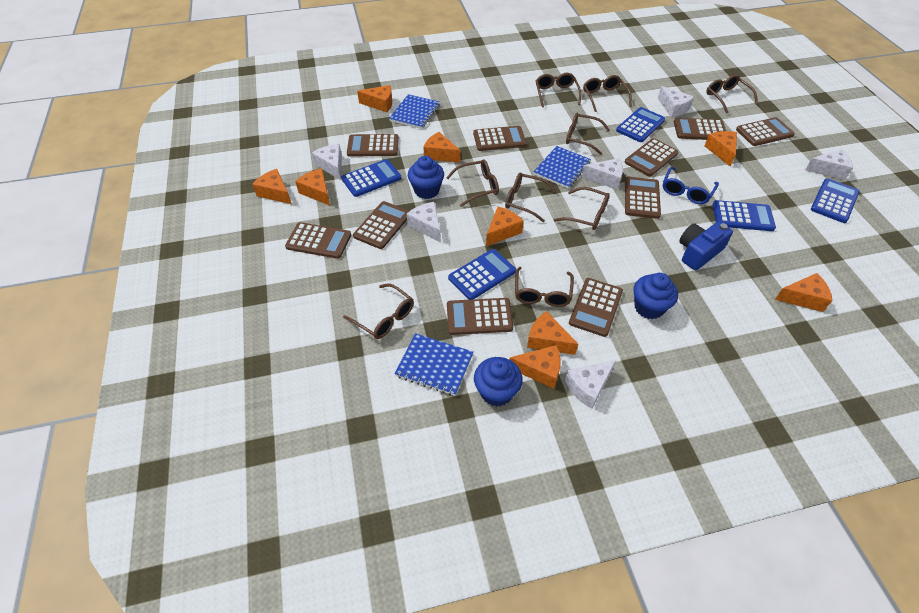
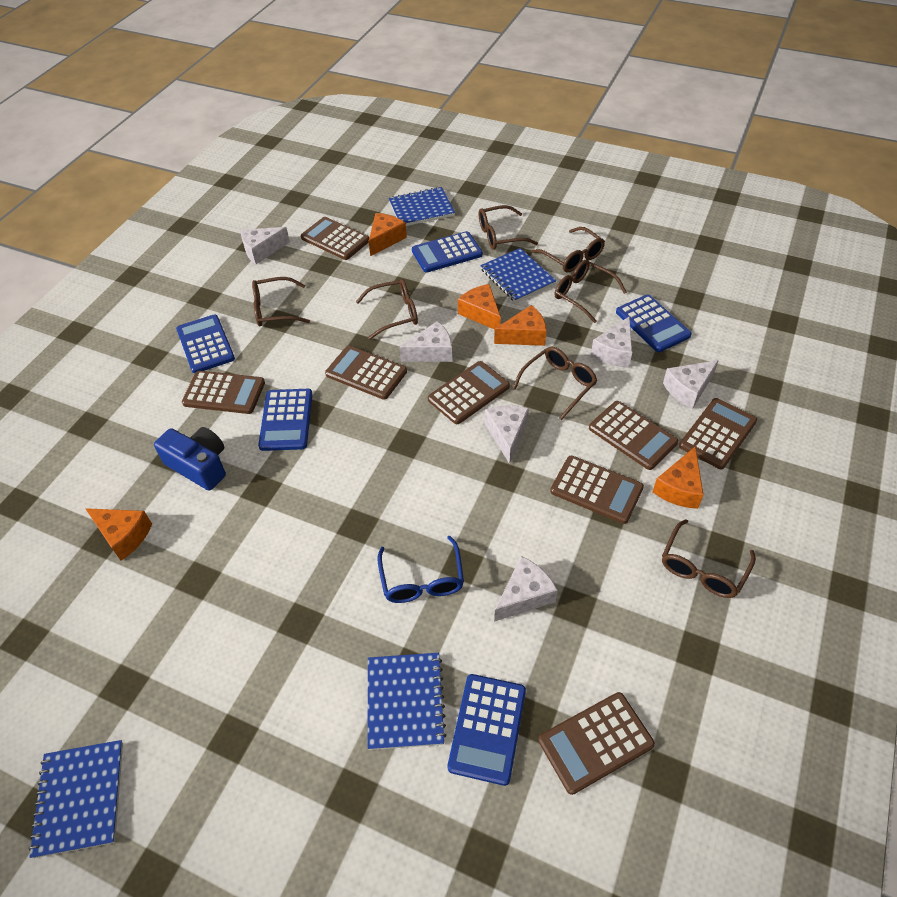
blue cupcake: 3 -> 0
blue notebook: 3 -> 4
brown calculator: 10 -> 8
brown glasses: 9 -> 7
orange cheese: 9 -> 5

